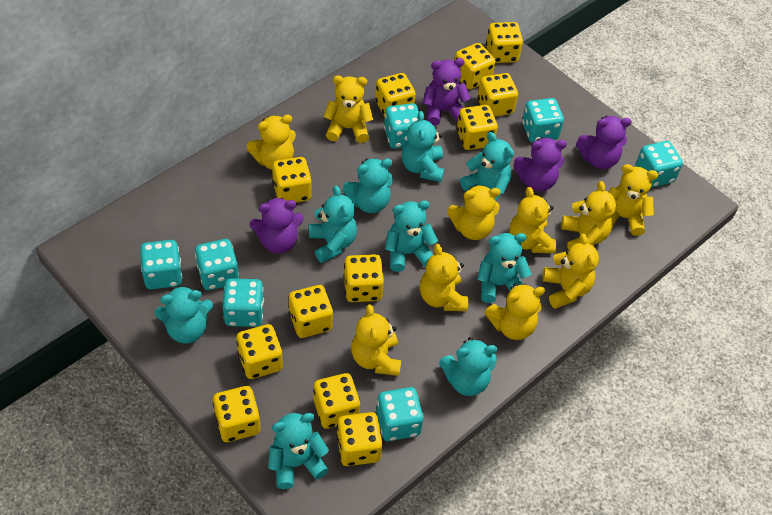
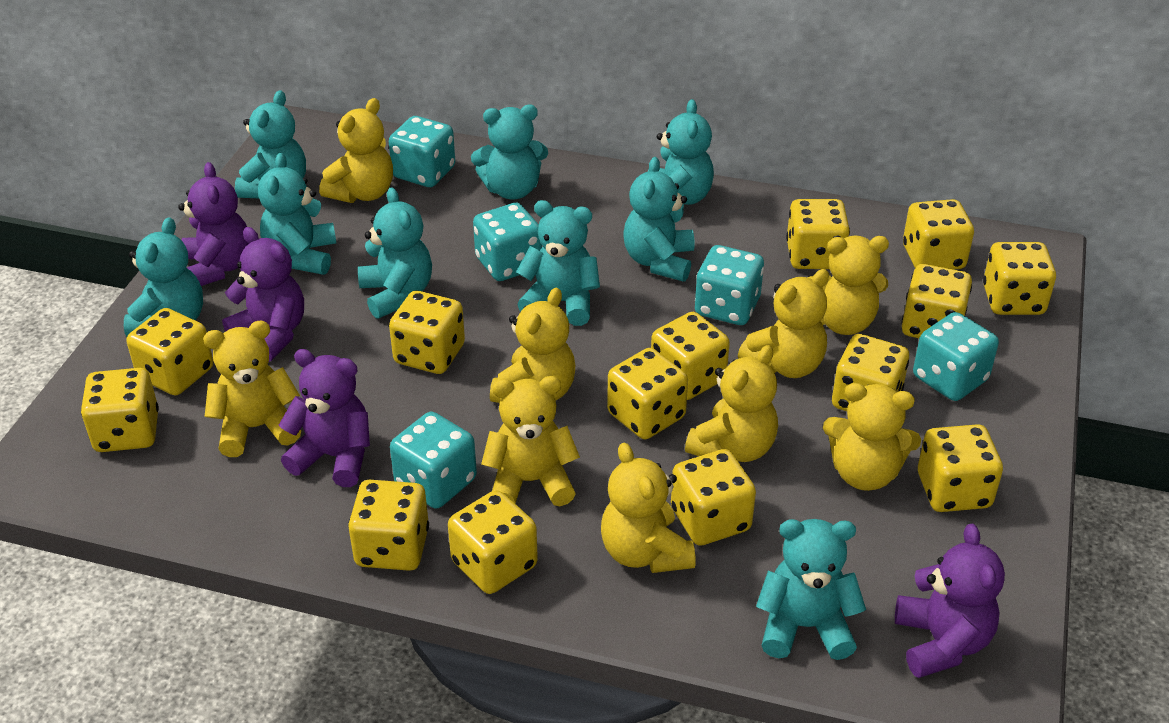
turquoise dice: 7 -> 5
yellow dice: 12 -> 14
yellow teddy bear: 10 -> 9

